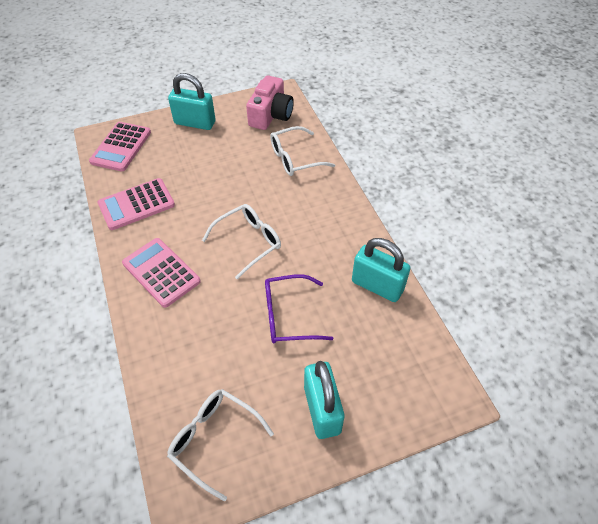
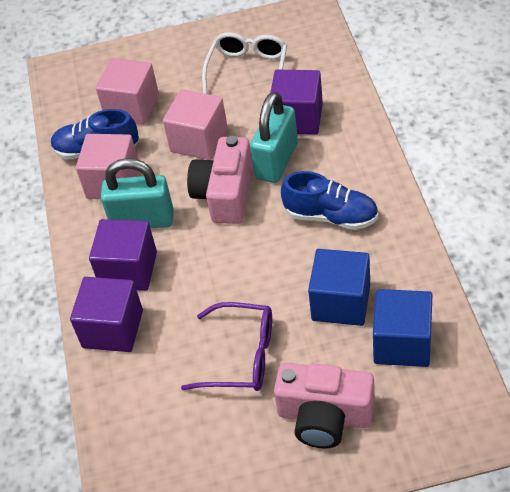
blue cube: 0 -> 2
blue shoe: 0 -> 2
pink calculator: 3 -> 0
pink camera: 1 -> 2
pink cube: 0 -> 3
purple cube: 0 -> 3
turquoise padlock: 3 -> 2
white glasses: 3 -> 1

